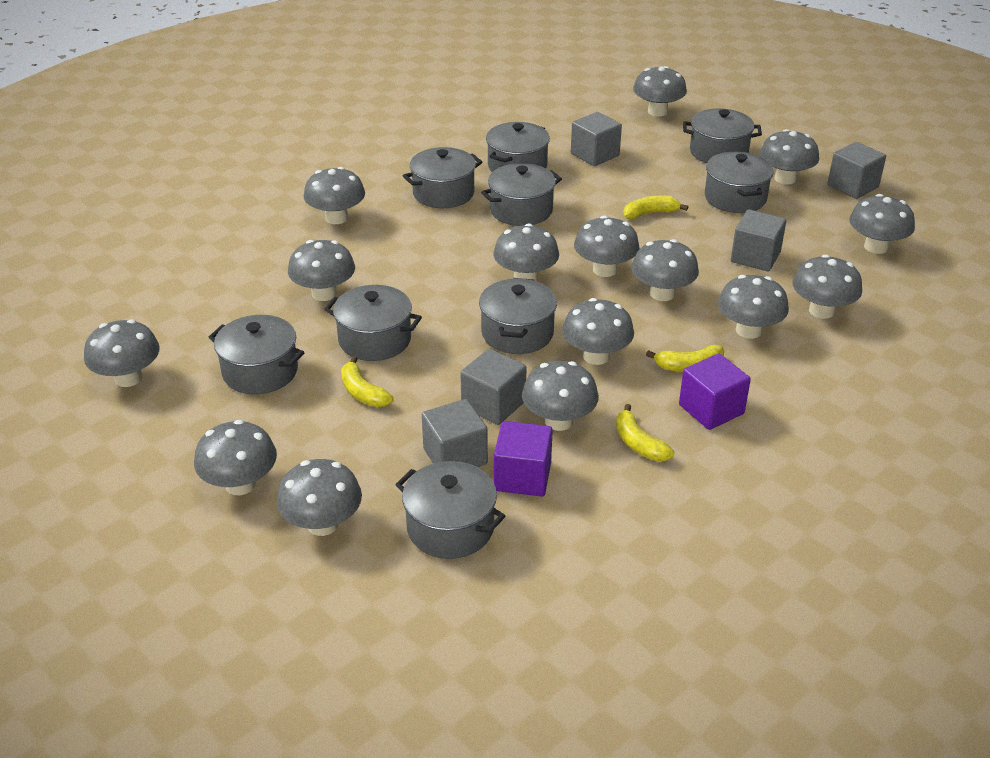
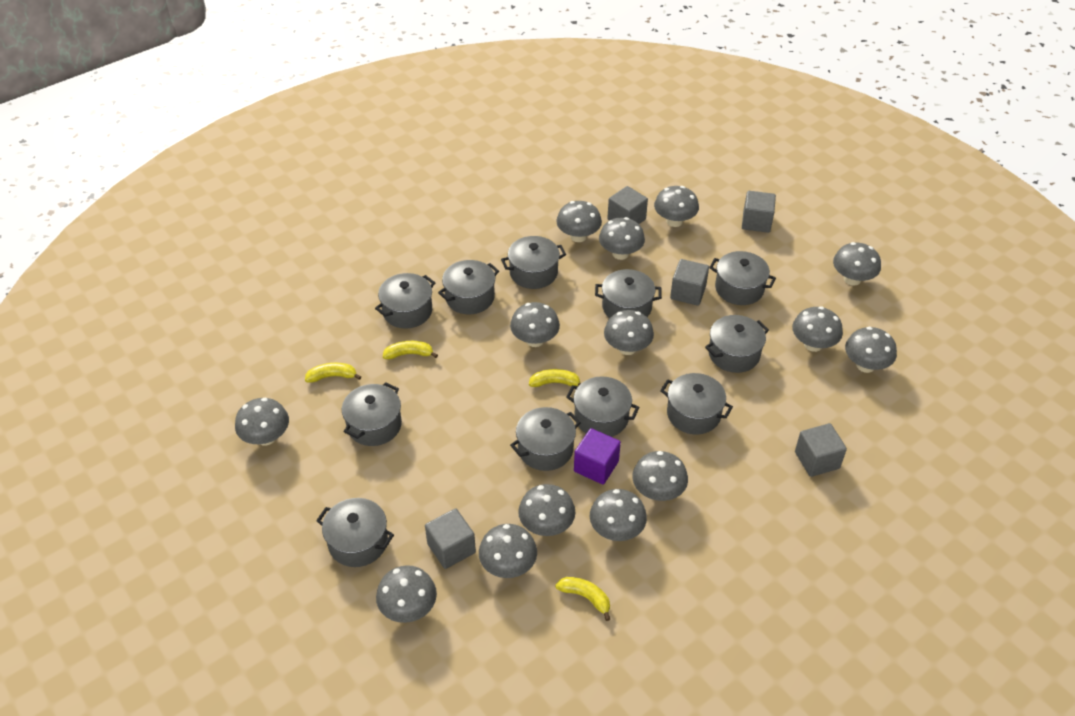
grey mushroom: 15 -> 14
grey pot: 9 -> 11
purple cube: 2 -> 1

